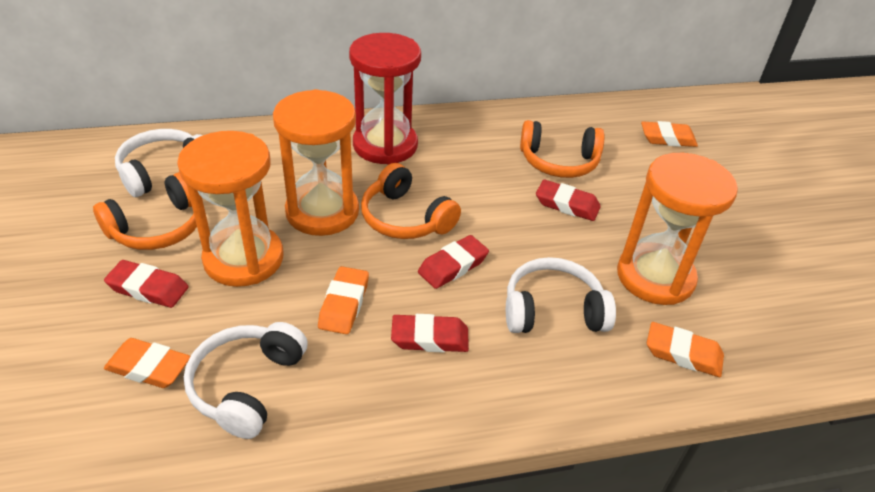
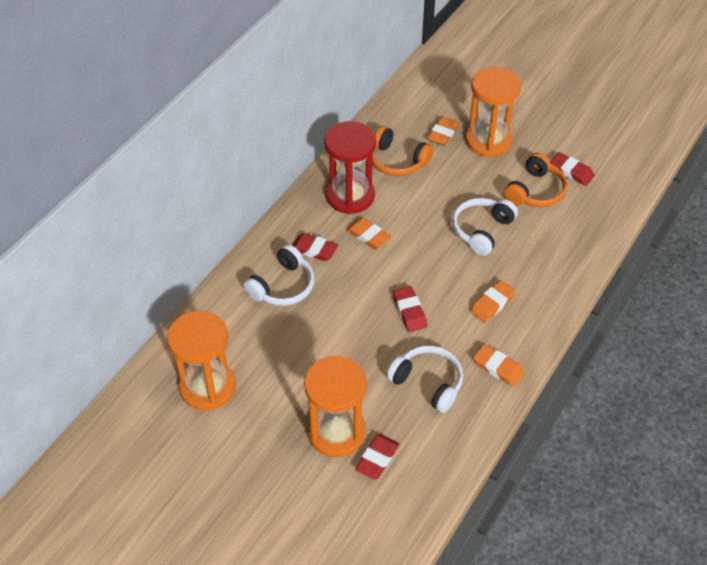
orange headphones: 3 -> 2

